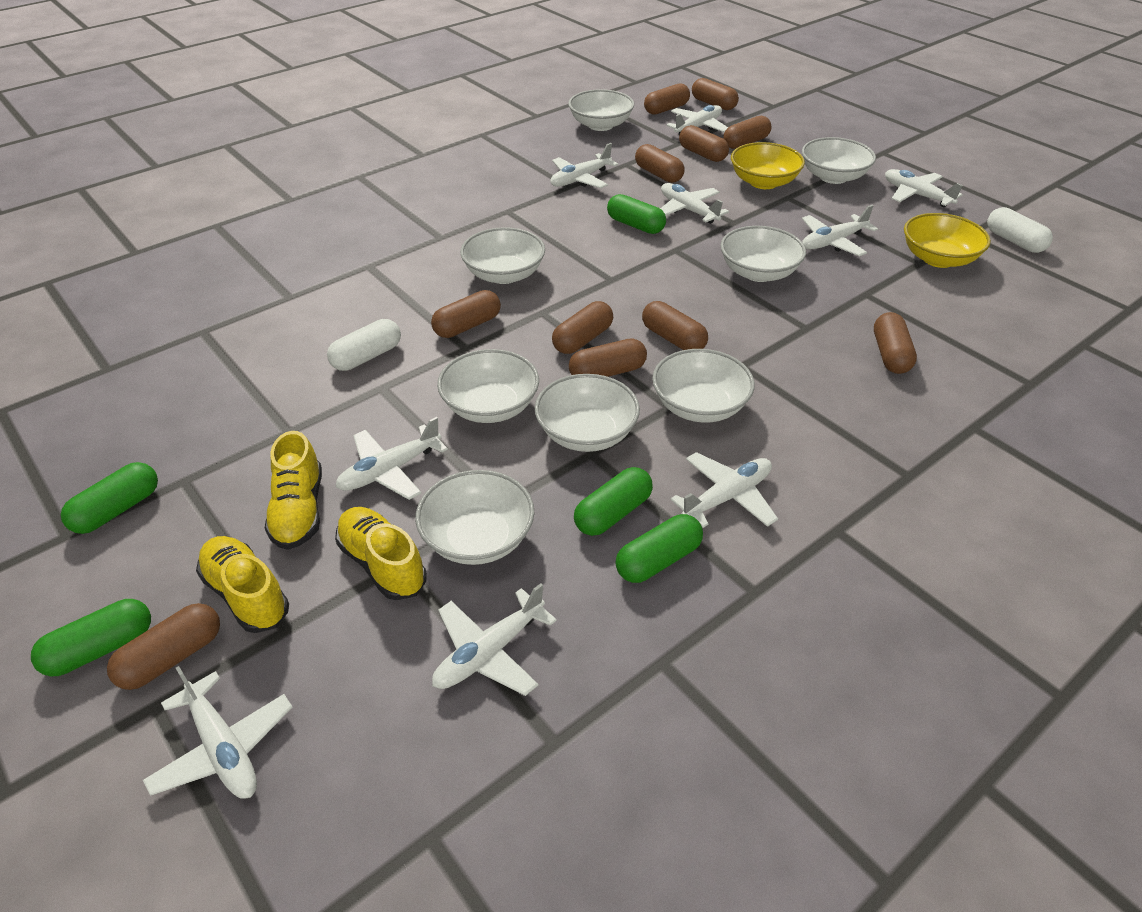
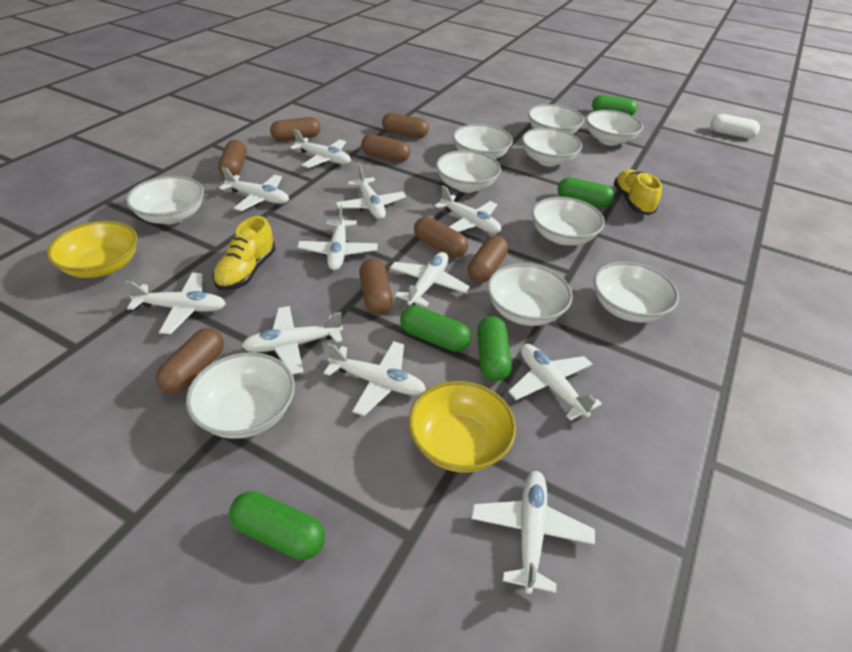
brown capsule: 11 -> 8
white bowl: 8 -> 10
white capsule: 2 -> 1
white plane: 9 -> 11
yellow shoe: 3 -> 2

